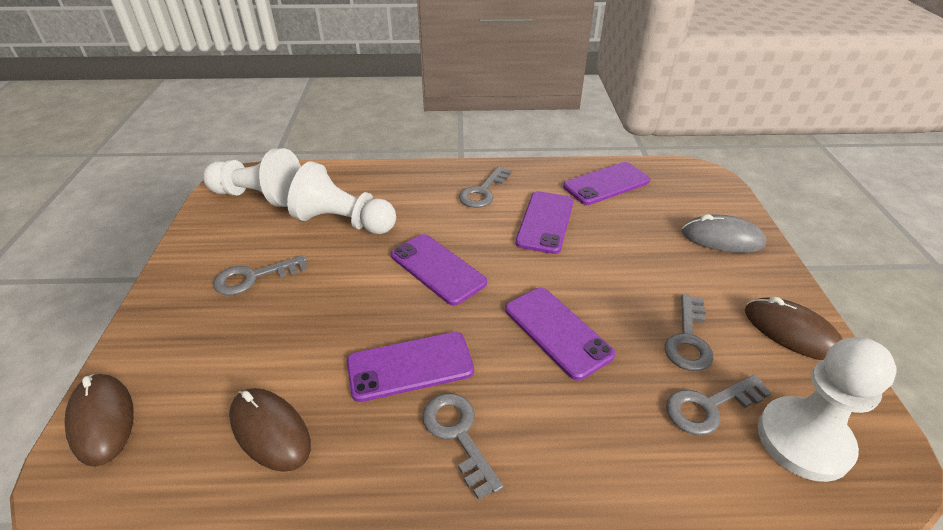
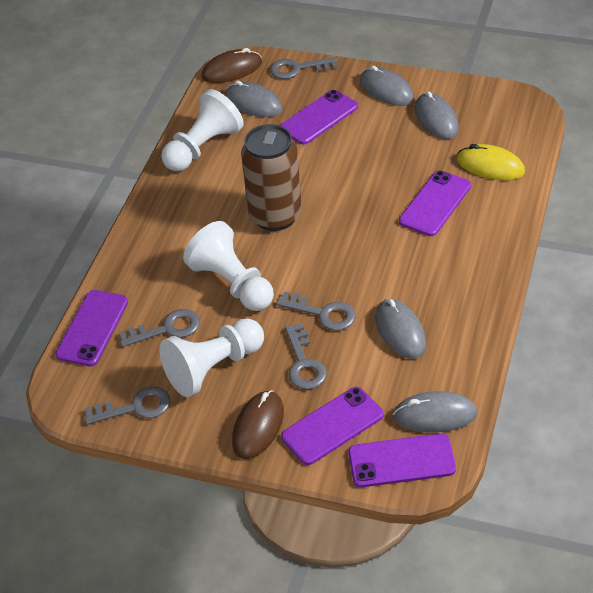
brown can: 0 -> 1
brown mouse: 3 -> 2
grey mouse: 1 -> 5
yellow mouse: 0 -> 1

